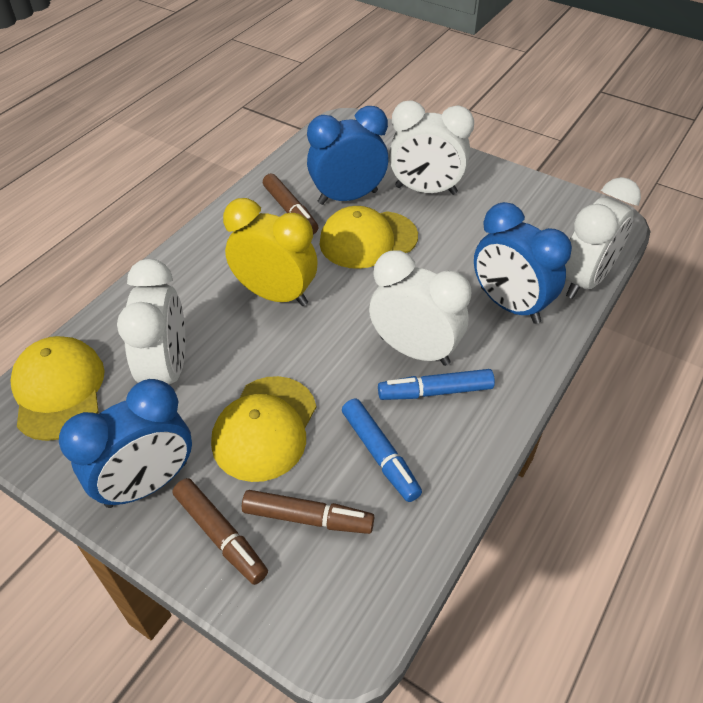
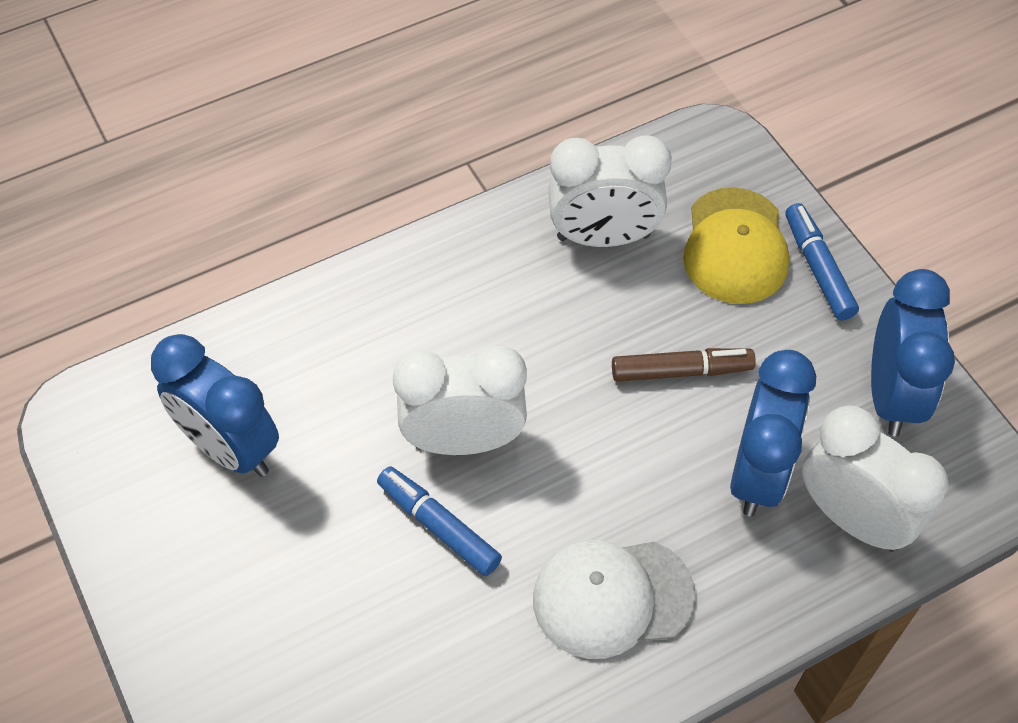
brown marker: 3 -> 1
white cap: 0 -> 1
white clock: 4 -> 3
yellow cap: 3 -> 1
yellow clock: 1 -> 0

